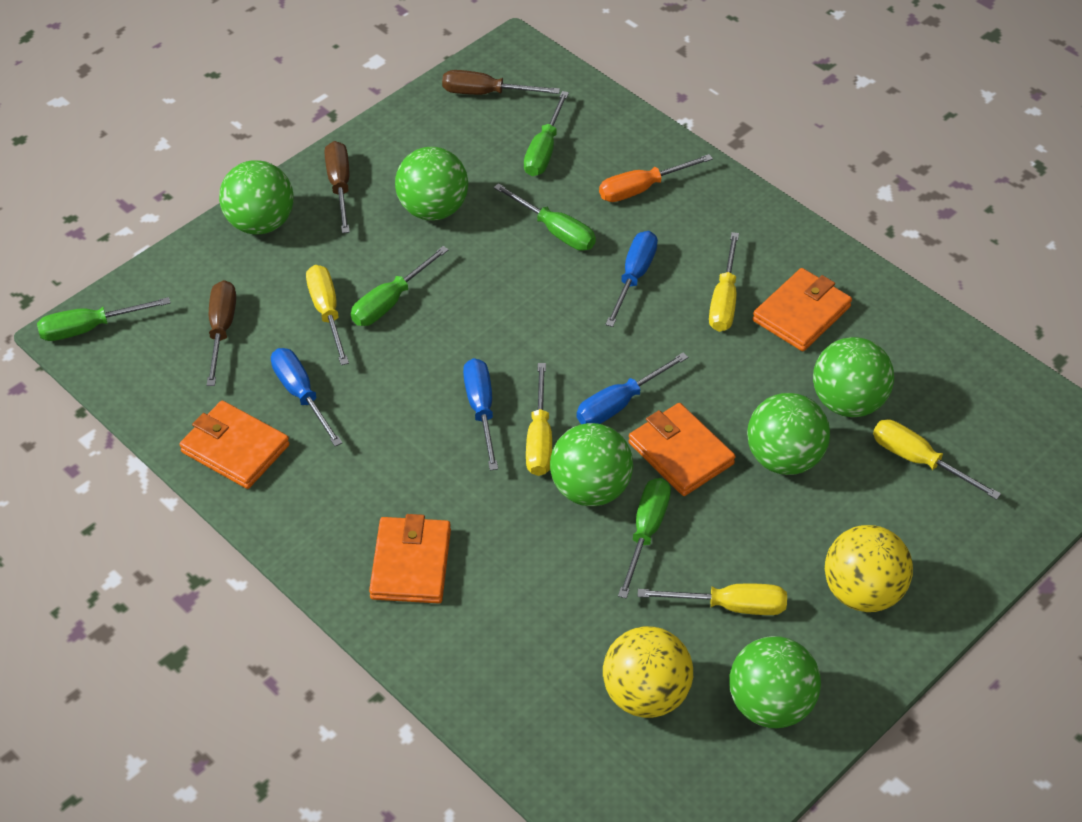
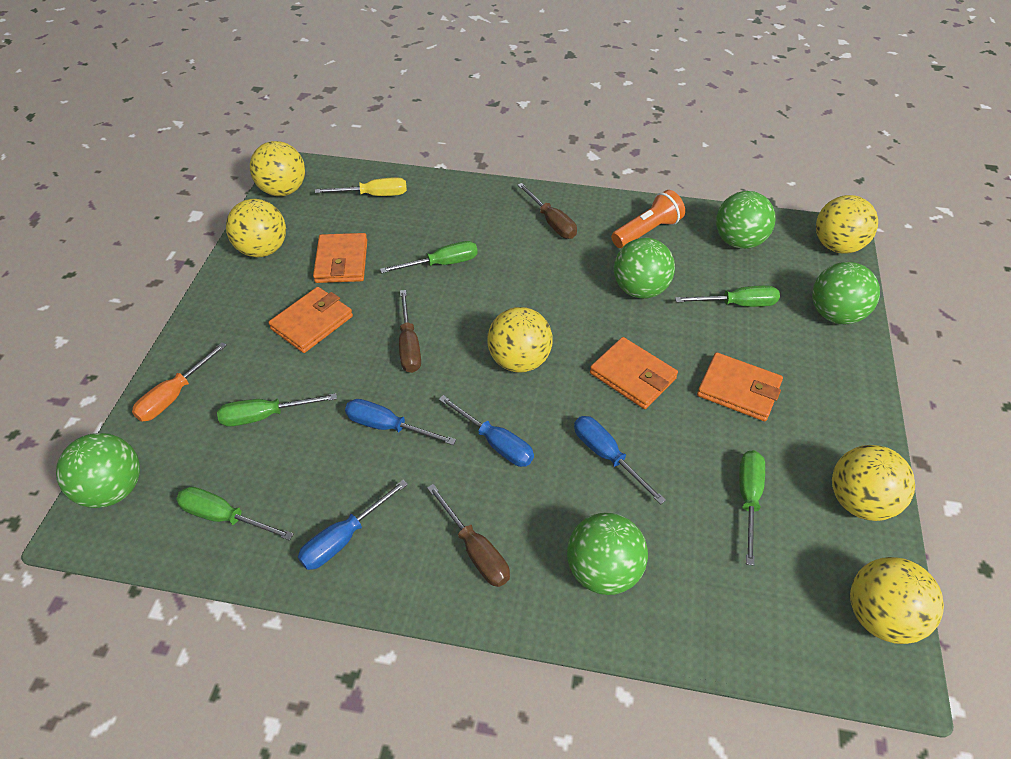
green ball: 6 -> 5
orange flashlight: 0 -> 1
yellow ball: 2 -> 6
yellow screwdriver: 5 -> 1

